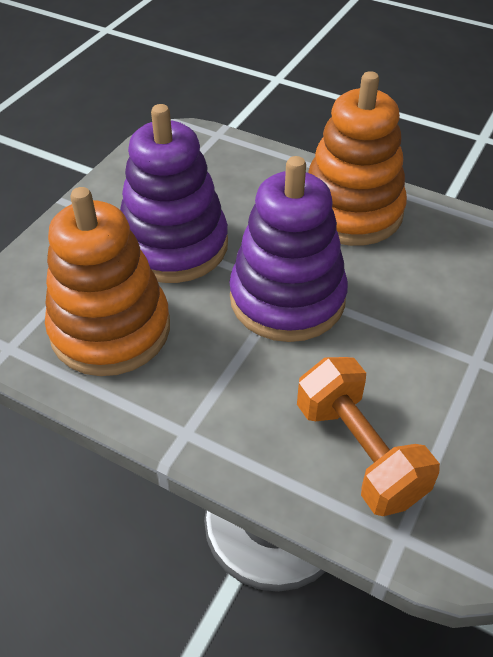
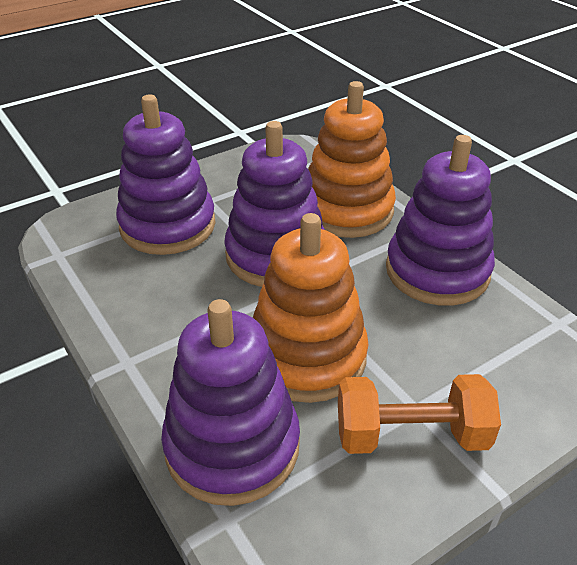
purple stacking toy: 2 -> 4

